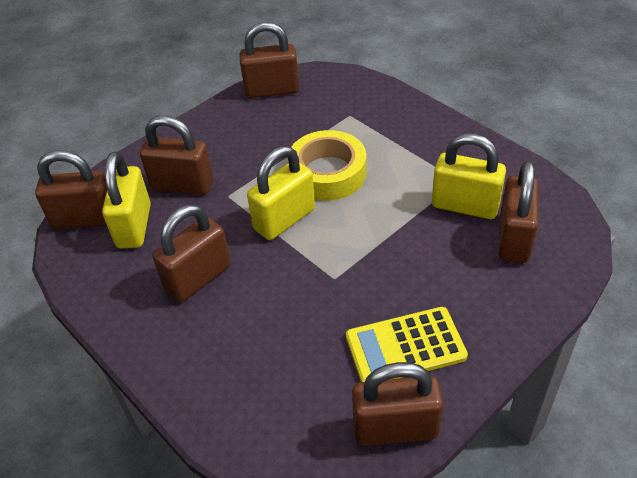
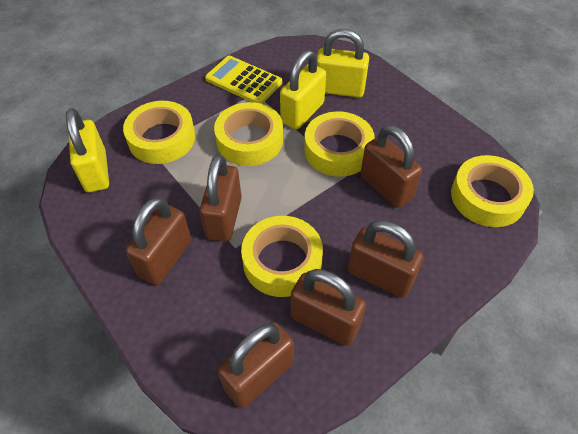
yellow tape: 1 -> 5

